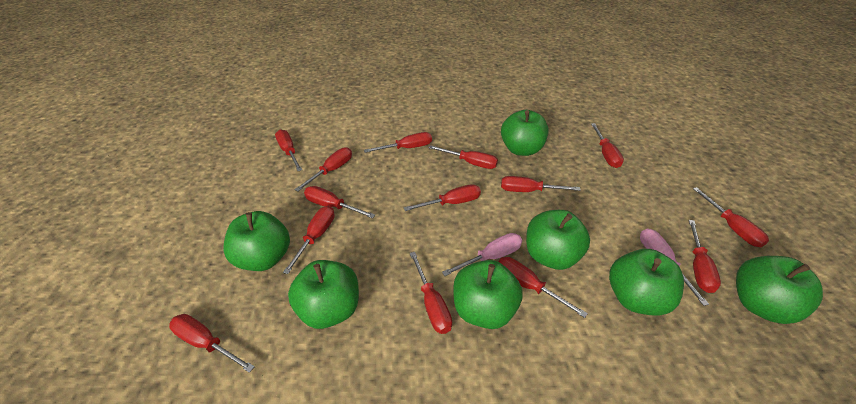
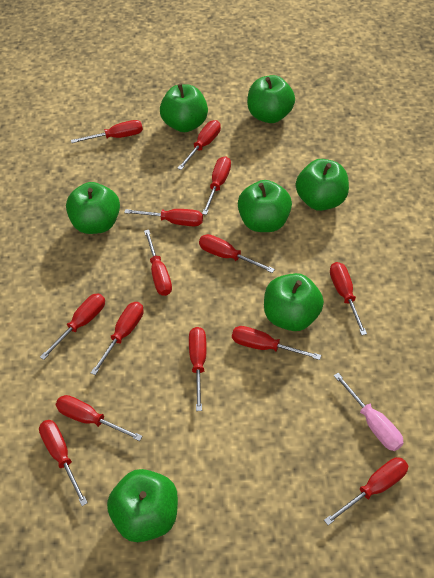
pink screwdriver: 2 -> 1

